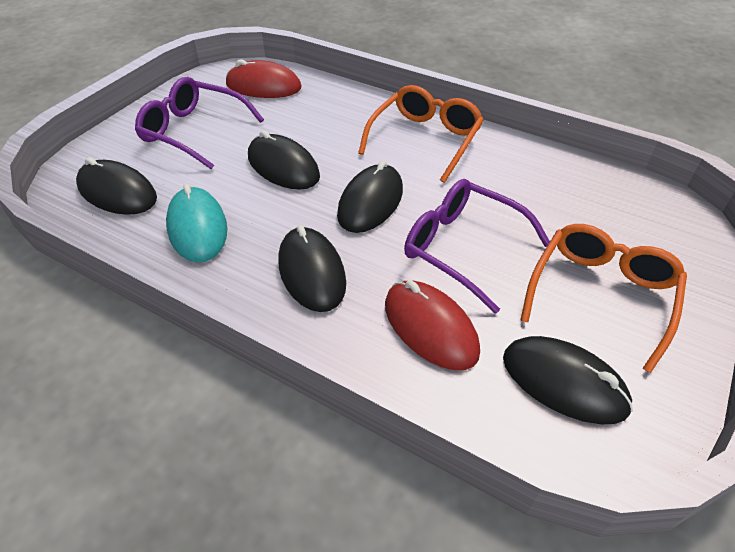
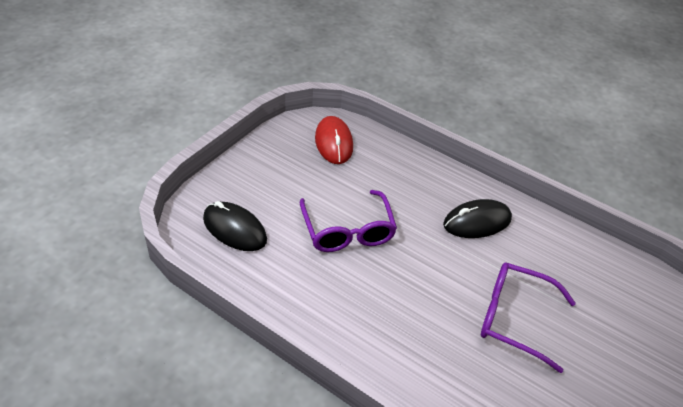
black mouse: 5 -> 2
orange glasses: 2 -> 0
red mouse: 2 -> 1
turquoise mouse: 1 -> 0

